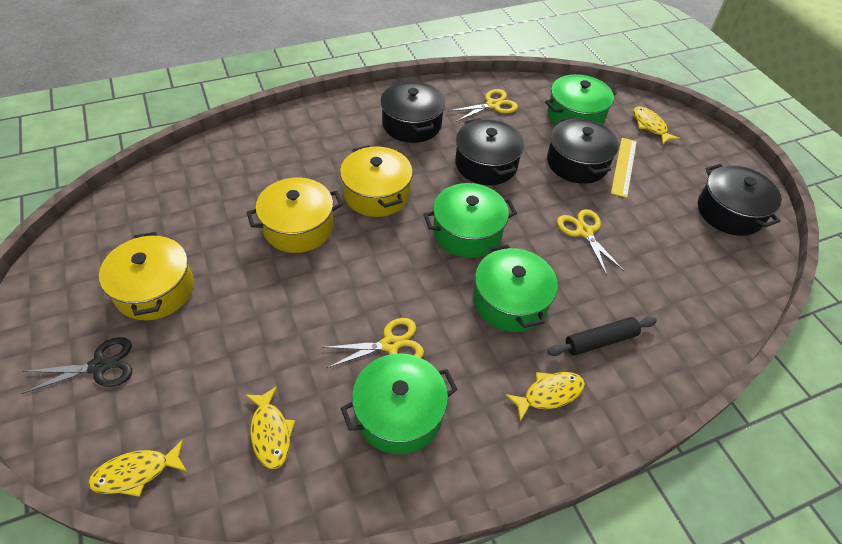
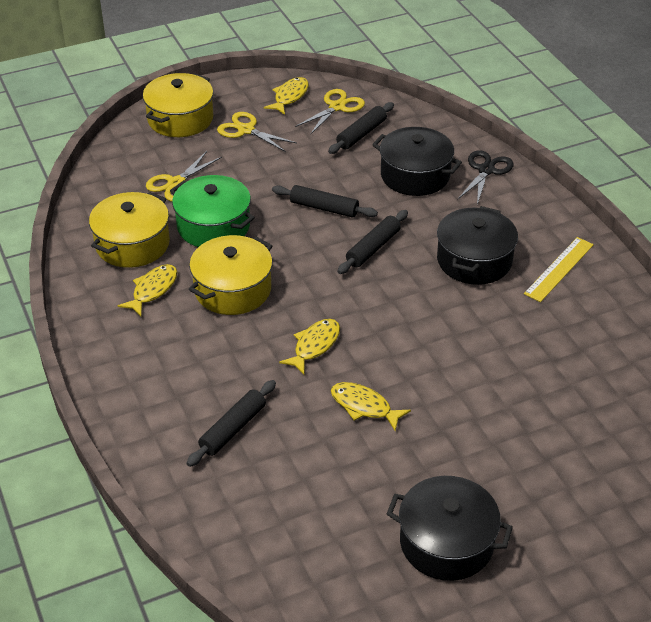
black pot: 4 -> 3
black rolling pin: 1 -> 4
green pot: 4 -> 1

